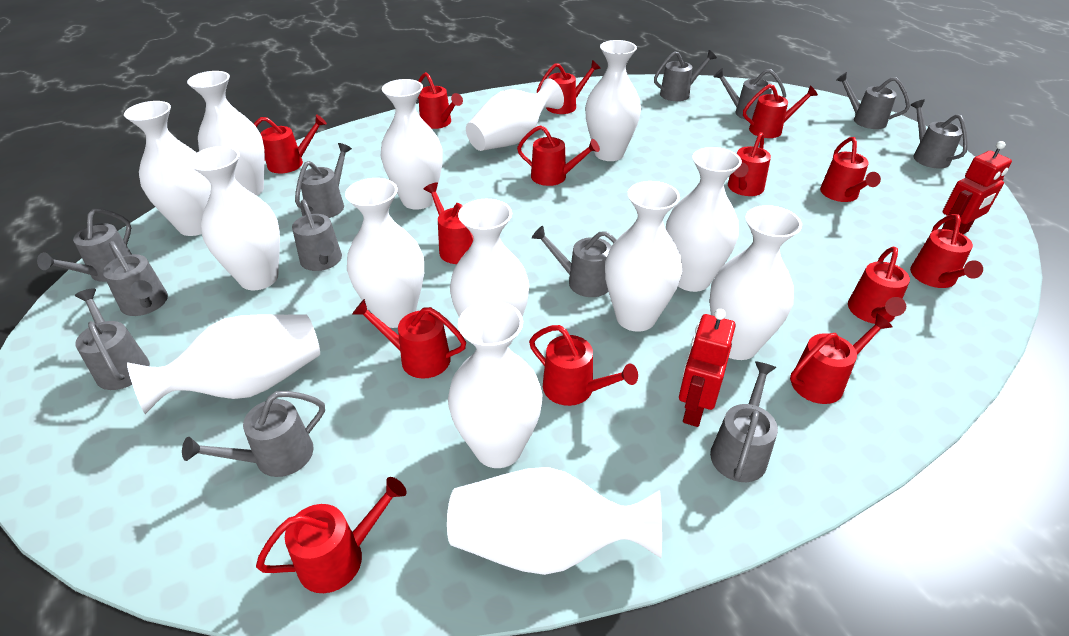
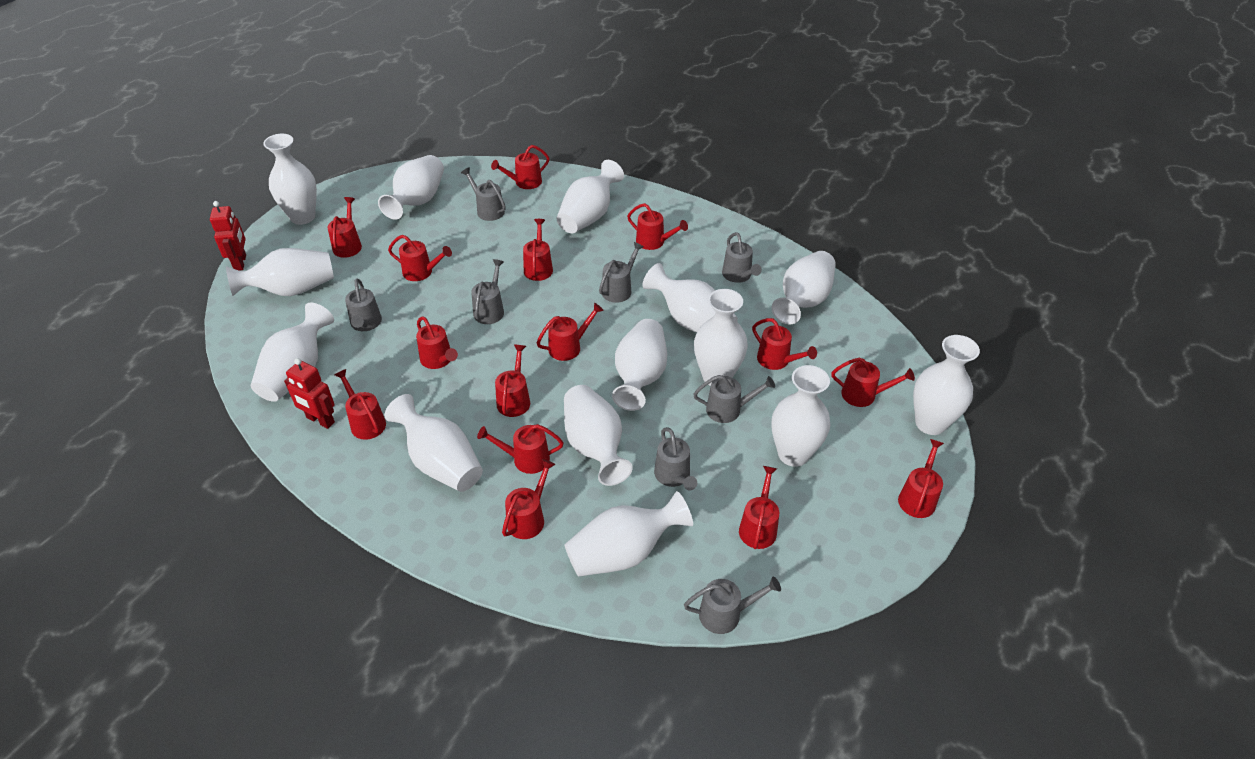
grey watering can: 12 -> 8
red watering can: 14 -> 15

